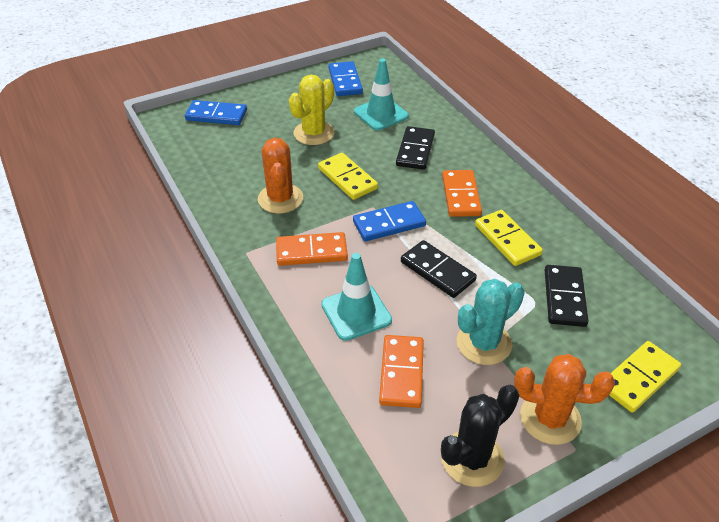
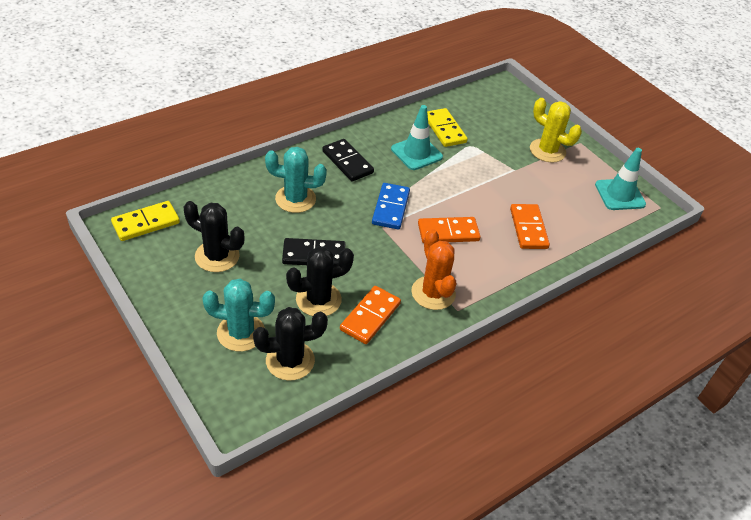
black cactus: 1 -> 3
black domino: 3 -> 2
blue domino: 3 -> 1
orange cactus: 2 -> 1
turquoise cactus: 1 -> 2
yellow domino: 3 -> 2

